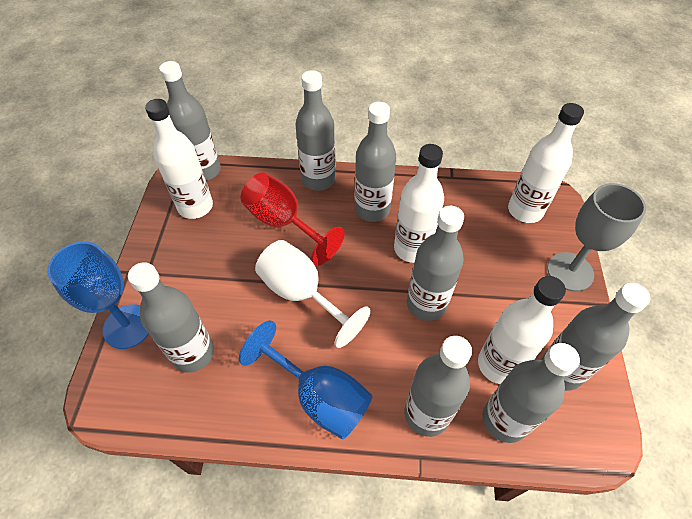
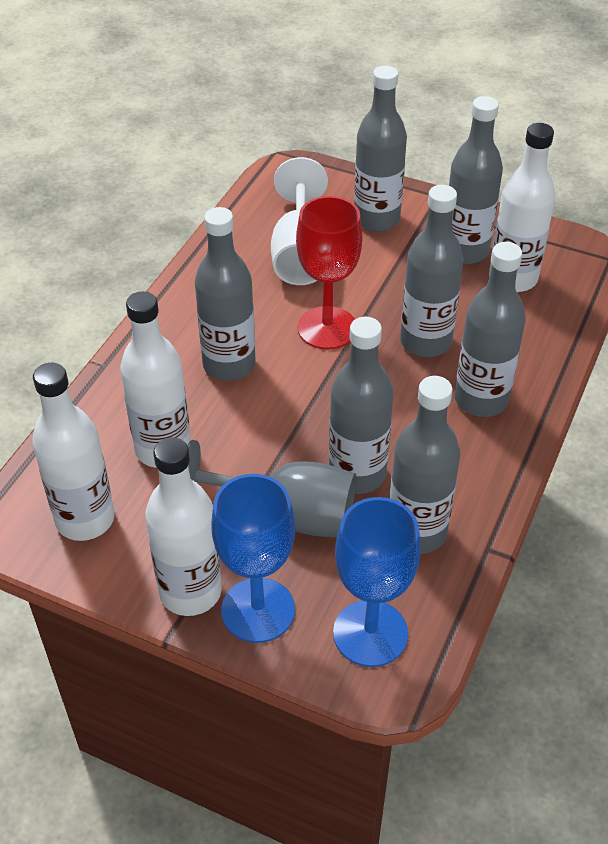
grey bottle: 8 -> 7

